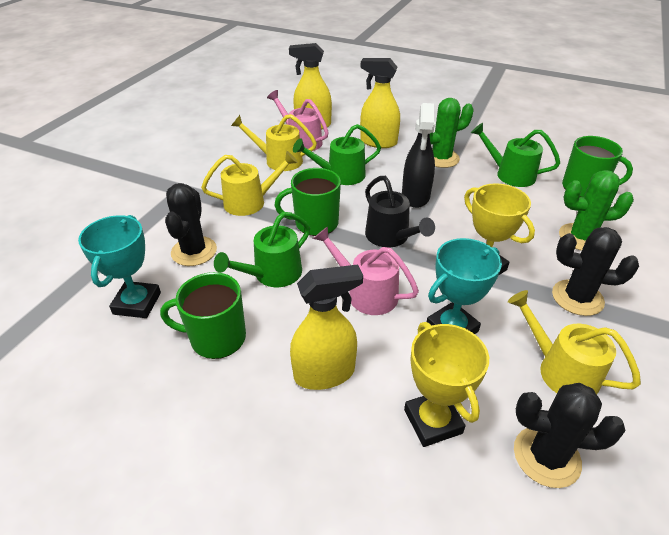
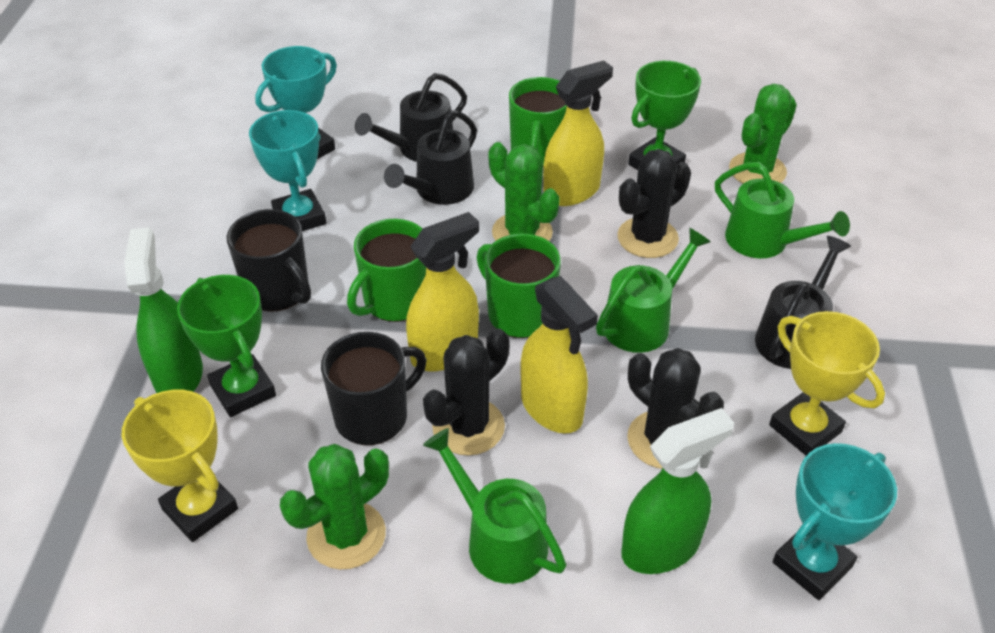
black mug: 0 -> 2
black spray bottle: 1 -> 0
black watering can: 1 -> 3
green cactus: 2 -> 3
green spray bottle: 0 -> 2
green trophy: 0 -> 2
pink watering can: 2 -> 0
turquoise trophy: 2 -> 3
yellow watering can: 3 -> 0

